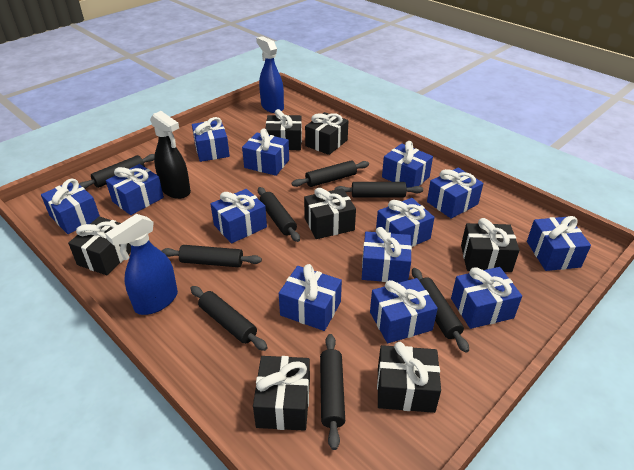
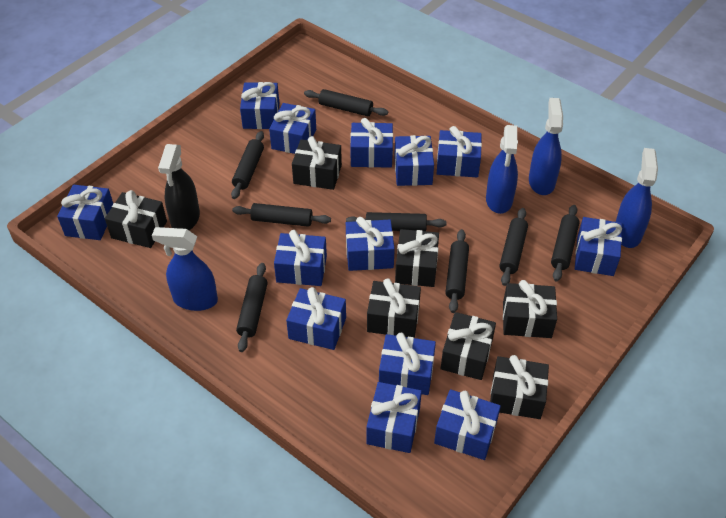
blue spray bottle: 2 -> 4

